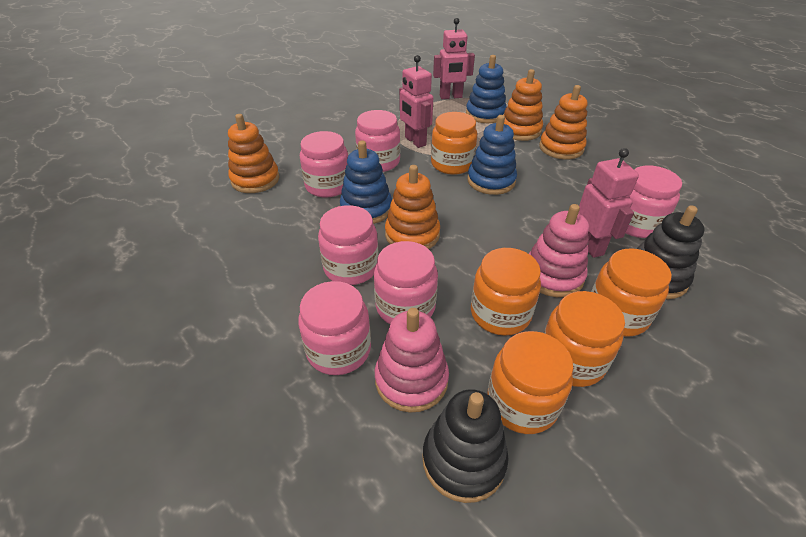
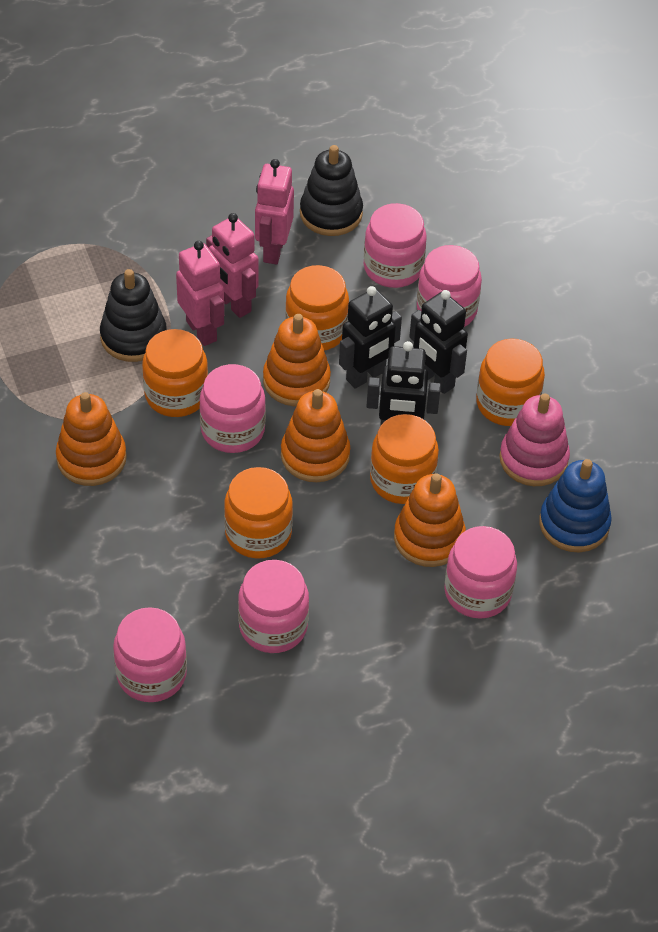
black robot: 0 -> 3
blue stacking toy: 3 -> 1
pink stacking toy: 2 -> 1

